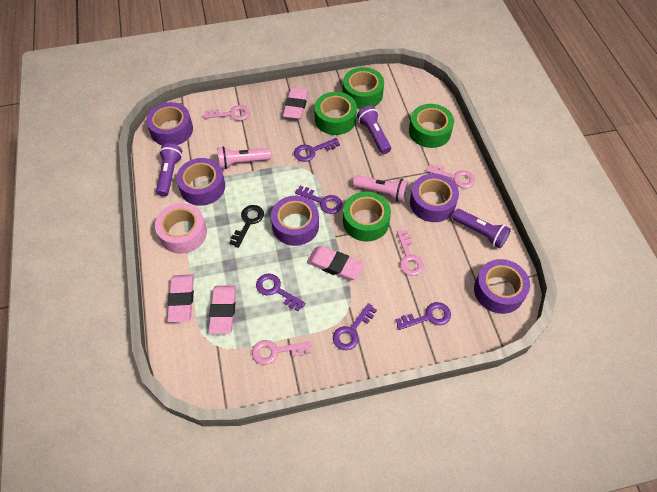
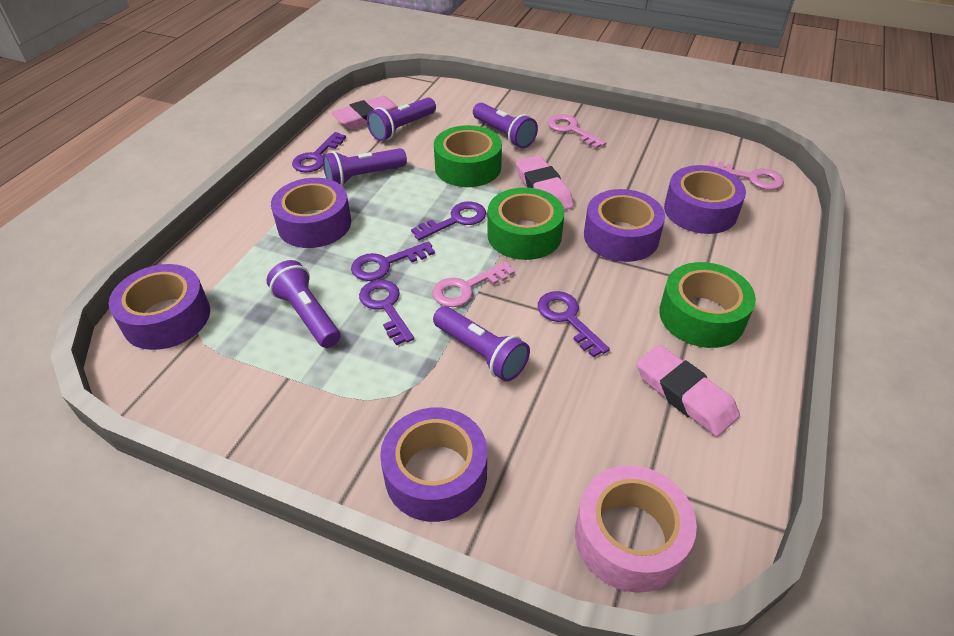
black key: 1 -> 0
green tape: 4 -> 3
pink eraser: 4 -> 3
pink flashlight: 2 -> 0
pink key: 4 -> 3
purple flashlight: 3 -> 5

